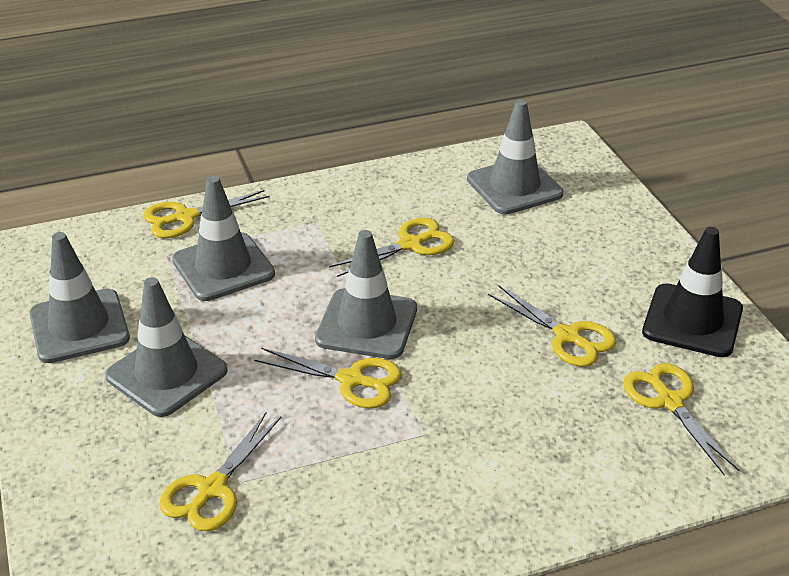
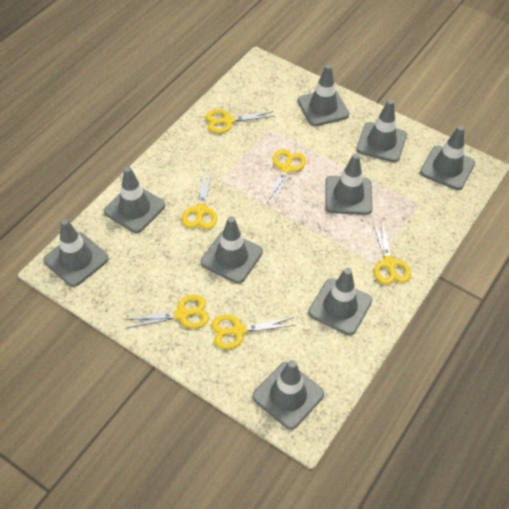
black traffic cone: 1 -> 0
grey traffic cone: 5 -> 9

